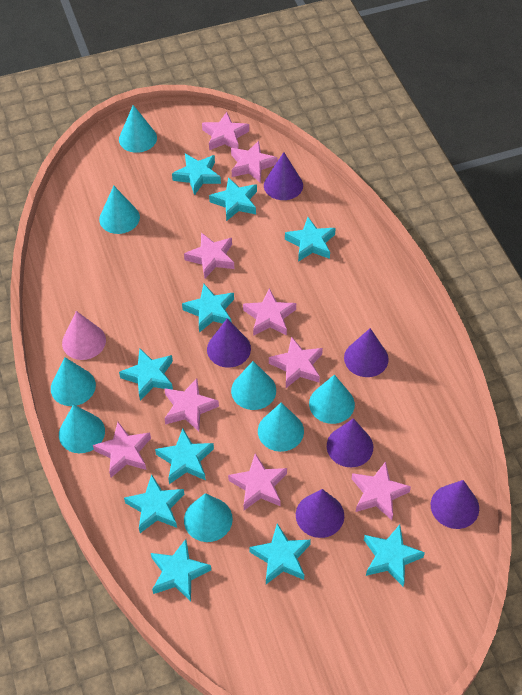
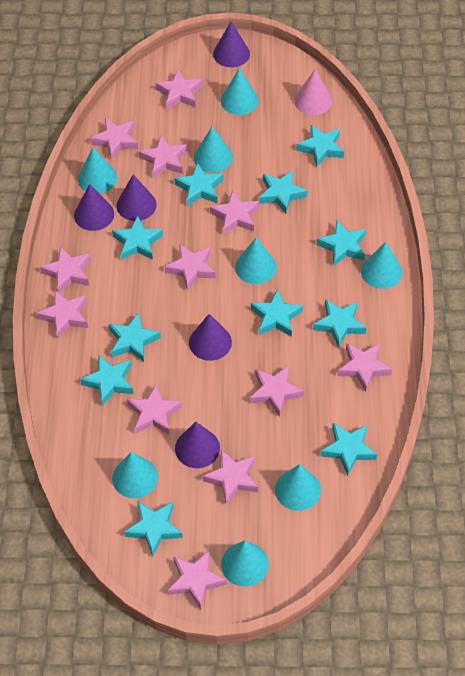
pink star: 9 -> 12
purple cone: 6 -> 5
turquoise star: 10 -> 11

